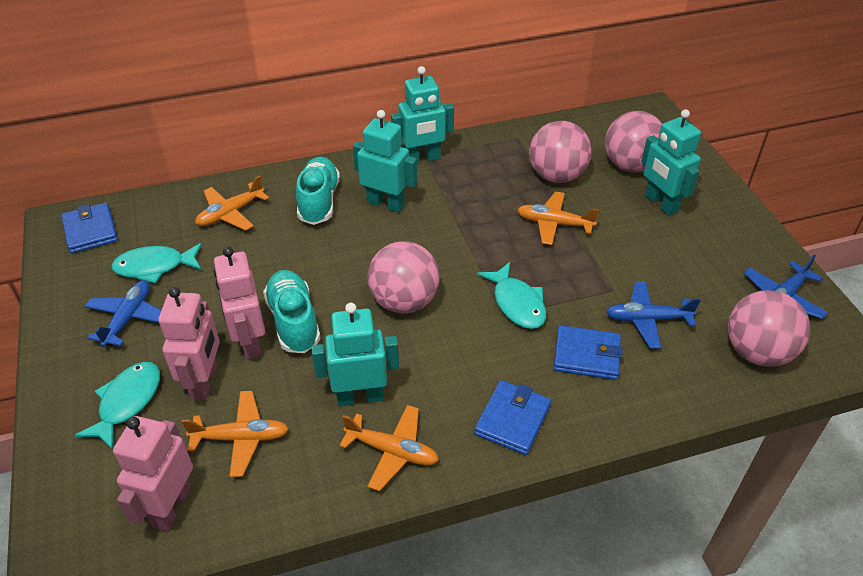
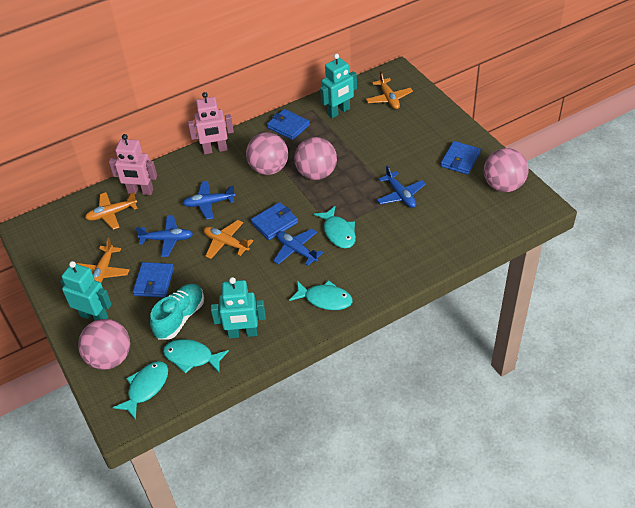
blue plane: 3 -> 4
blue wallet: 3 -> 4
pink robot: 3 -> 2
turquoise fish: 3 -> 4
turquoise robot: 4 -> 3
turquoise shoe: 2 -> 1

